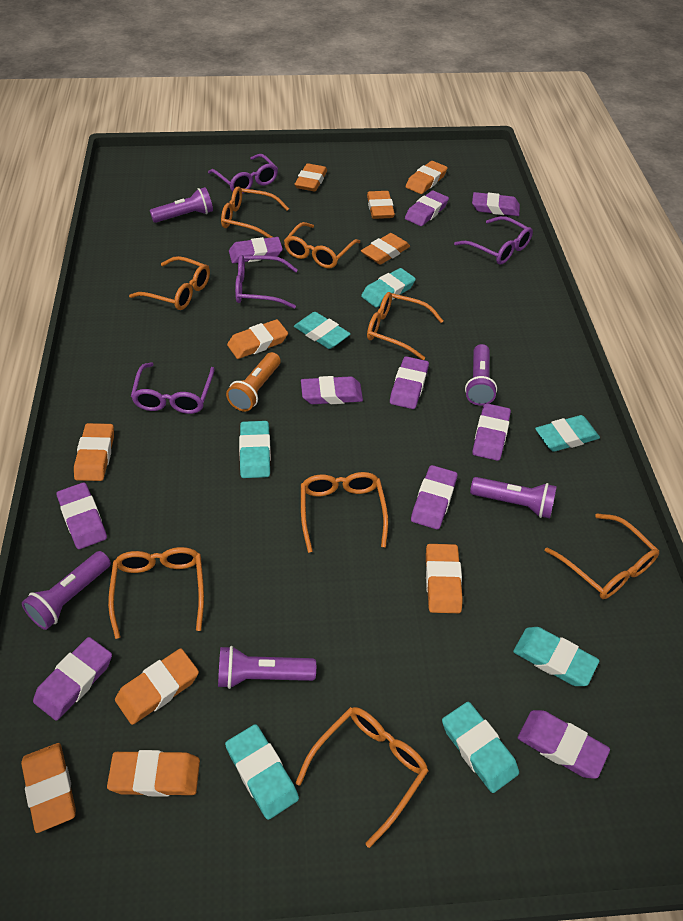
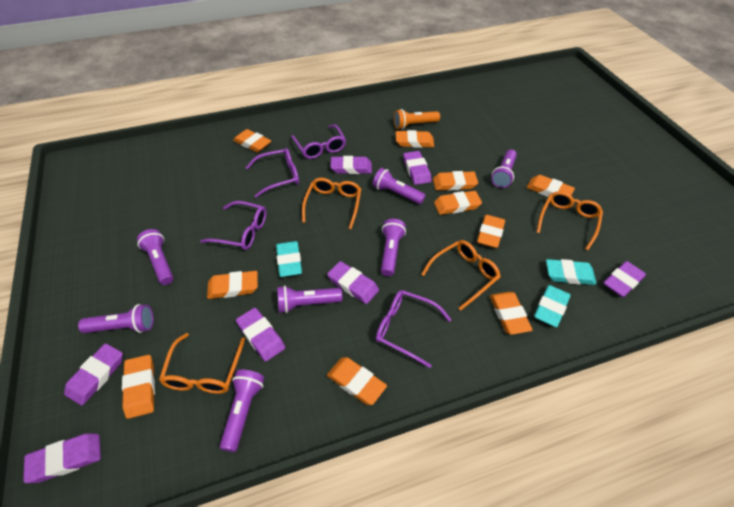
orange glasses: 8 -> 4
purple eraser: 10 -> 7
purple flashlight: 5 -> 7
turquoise eraser: 7 -> 3

